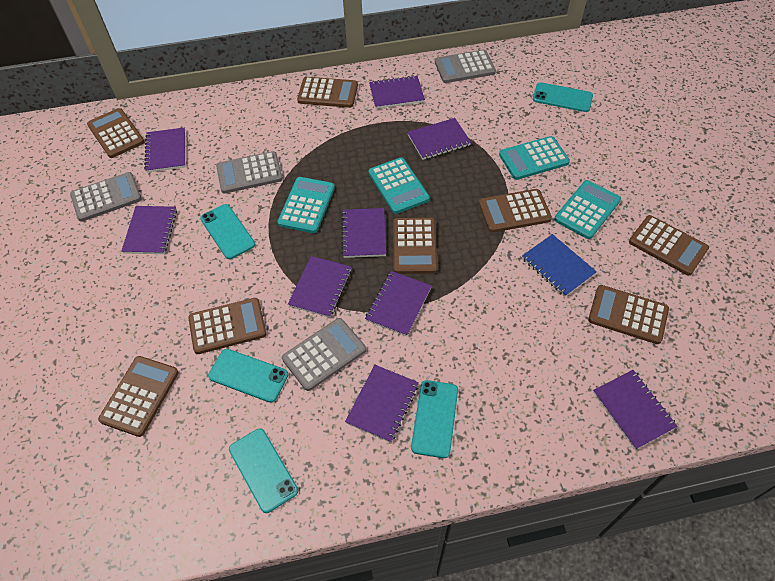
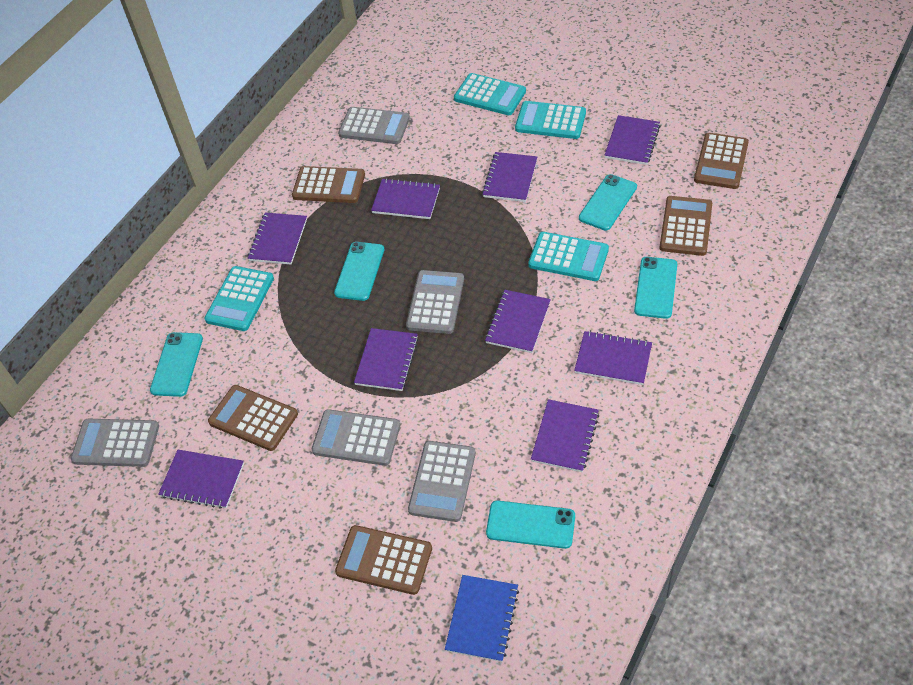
brown calculator: 8 -> 5
grey calculator: 4 -> 5

